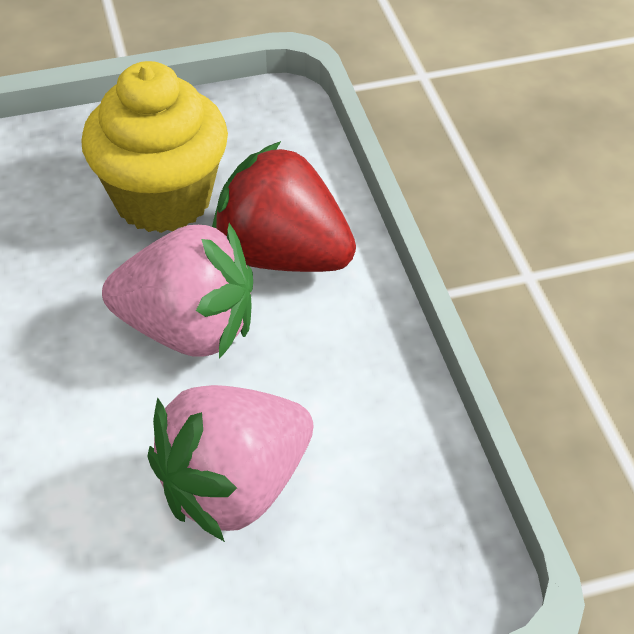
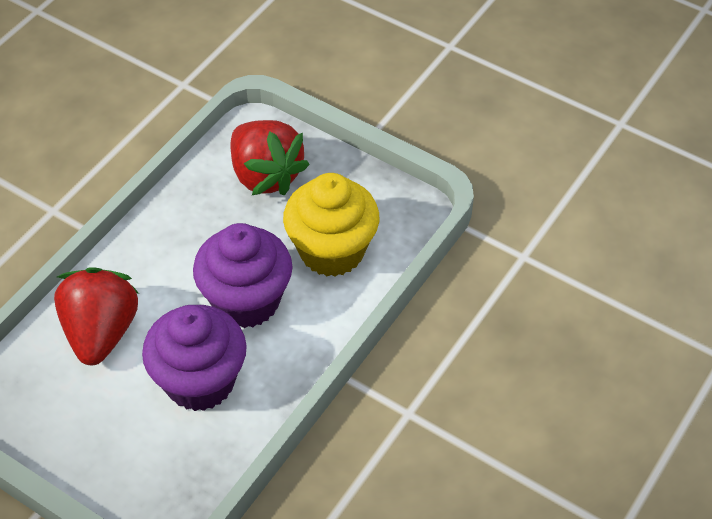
pink strawberry: 2 -> 0
purple cupcake: 0 -> 2
red strawberry: 1 -> 2

